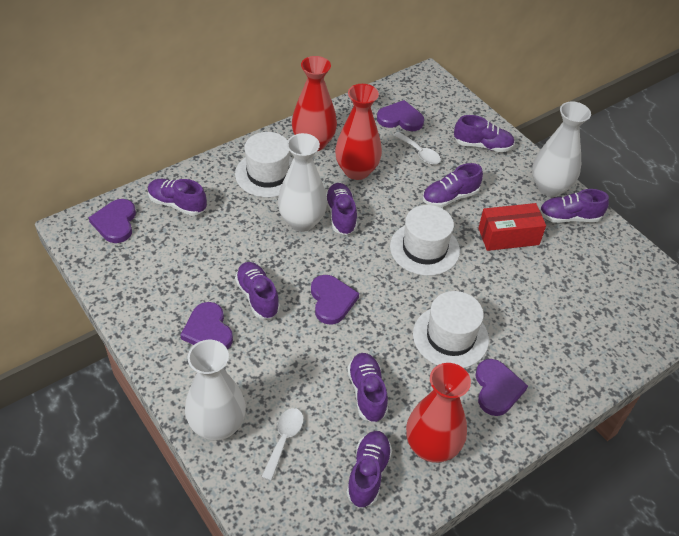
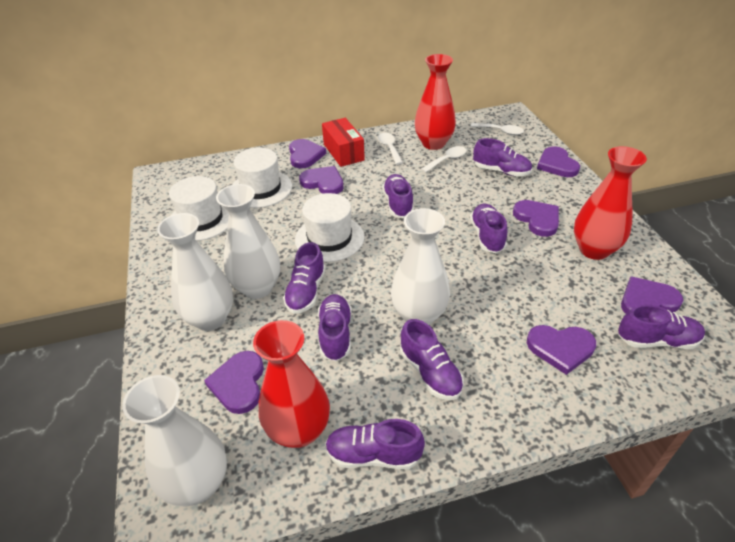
purple heart: 5 -> 7
white spoon: 2 -> 3
white vase: 3 -> 4

